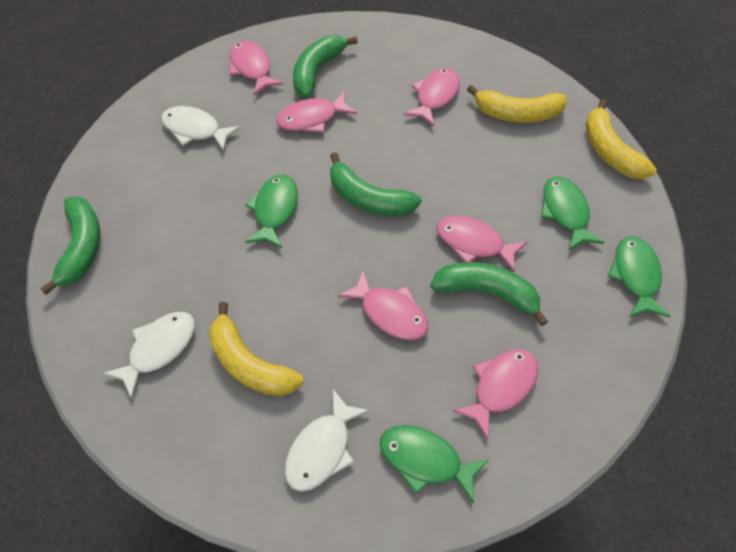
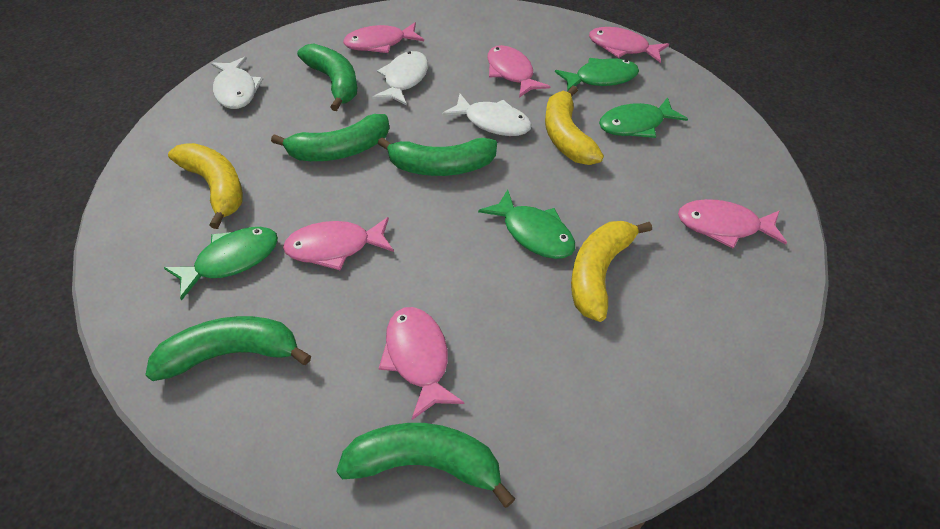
green banana: 4 -> 5

